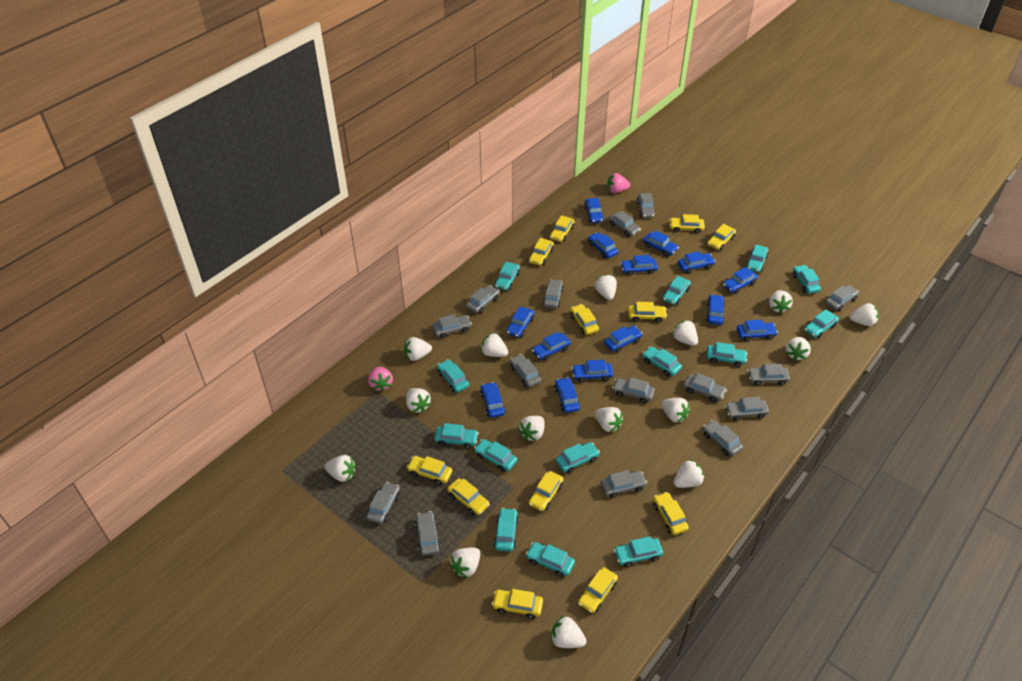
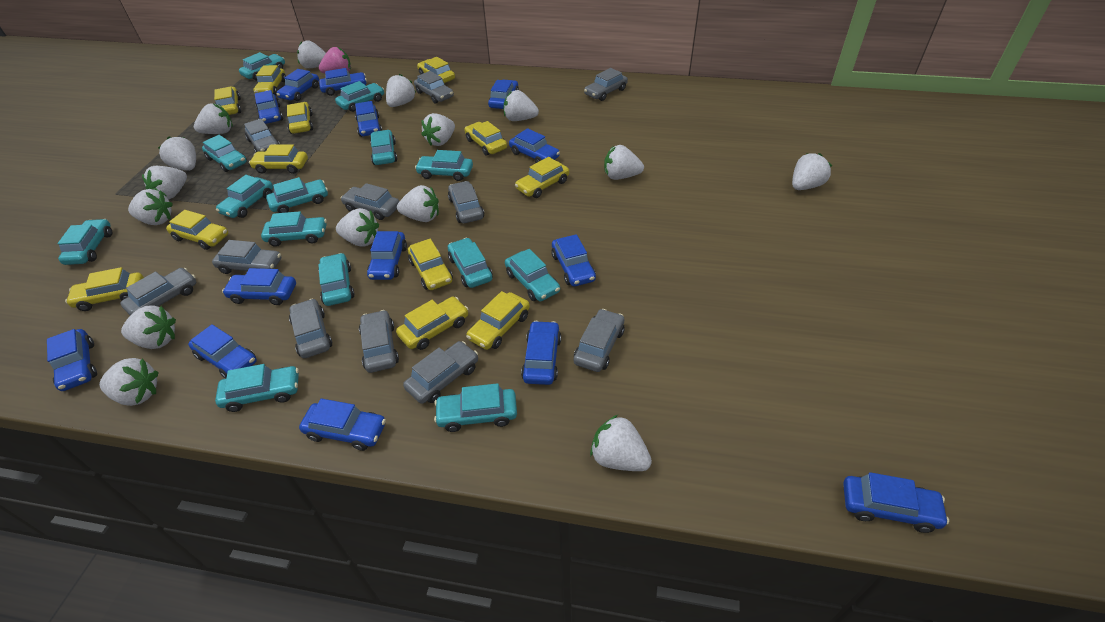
grey car: 15 -> 11
pink strawberry: 2 -> 1

